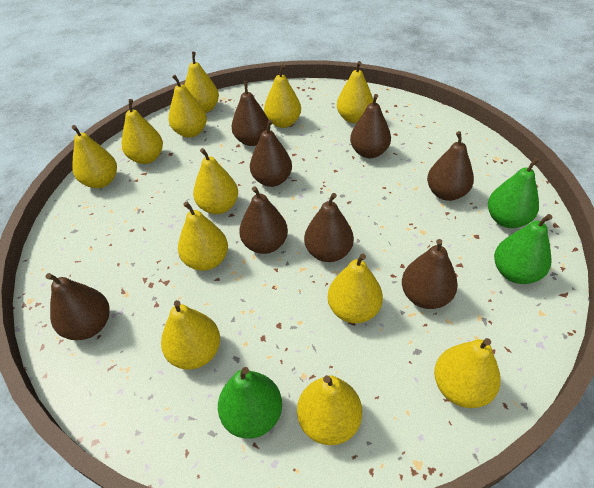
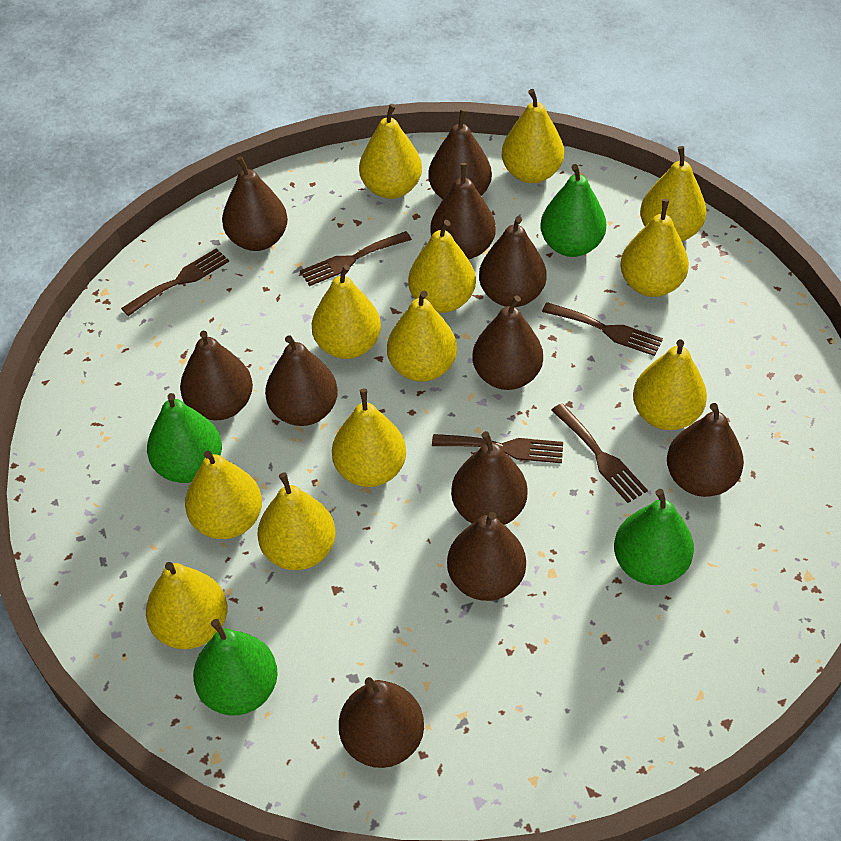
brown fork: 0 -> 5
brown pear: 8 -> 11
green pear: 3 -> 4

